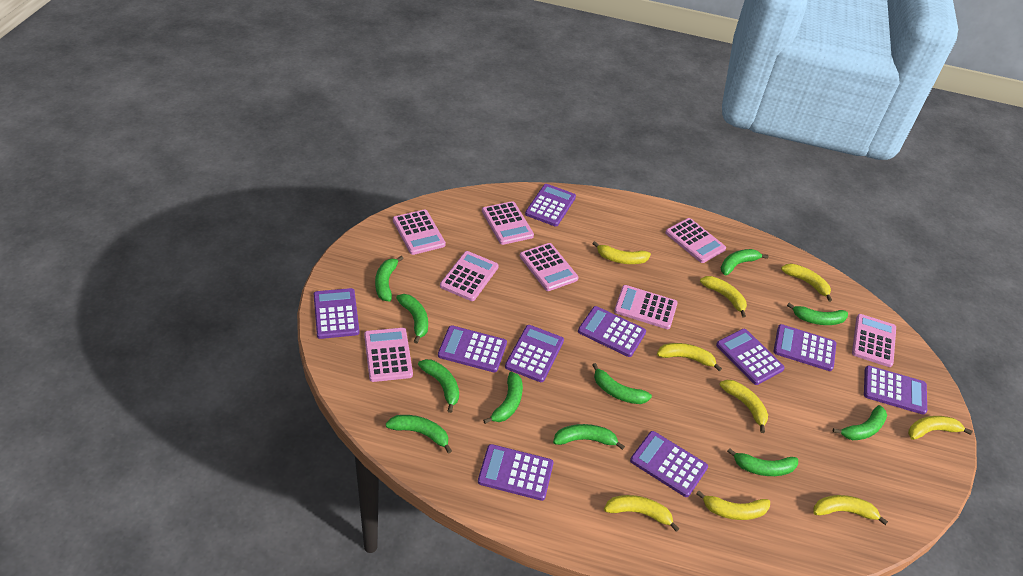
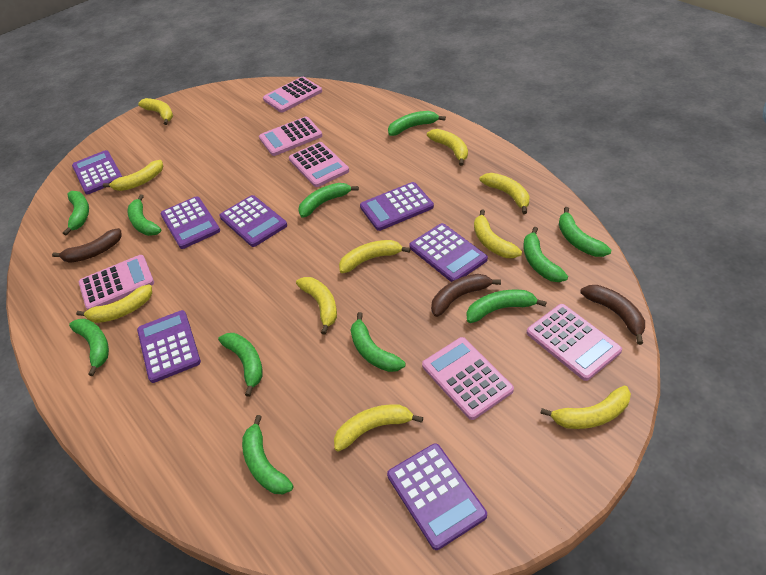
brown banana: 0 -> 3
pink calculator: 8 -> 6
purple calculator: 10 -> 7
yellow banana: 9 -> 10

